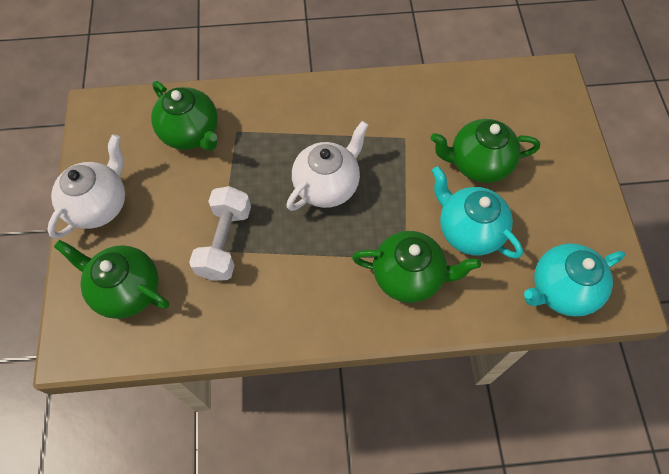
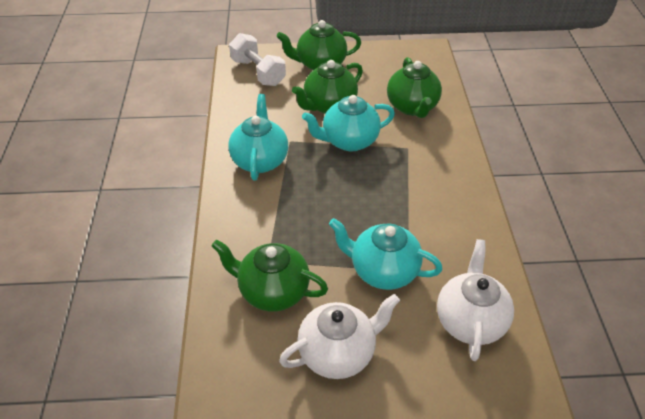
turquoise teapot: 2 -> 3

